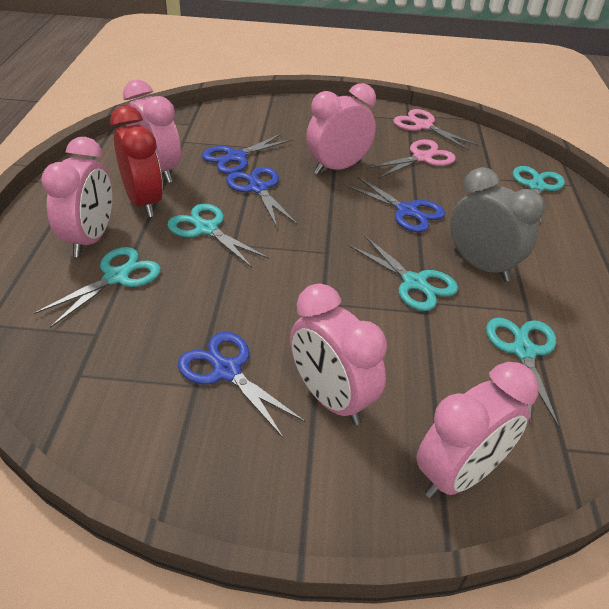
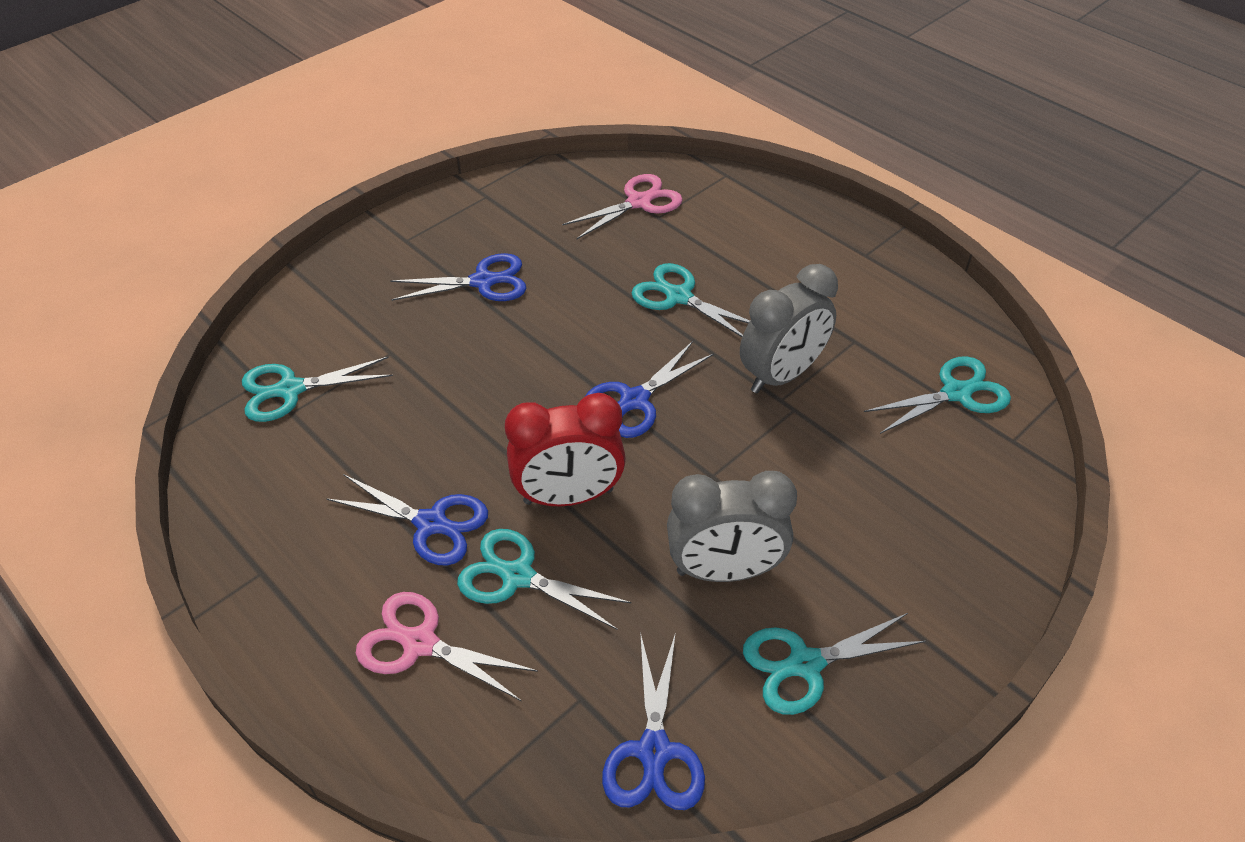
grey clock: 1 -> 2
pink clock: 5 -> 0

